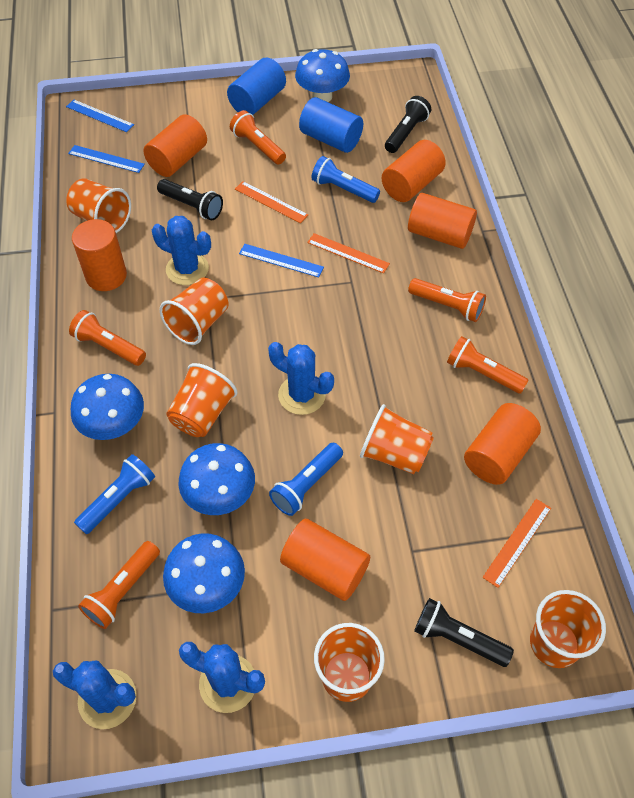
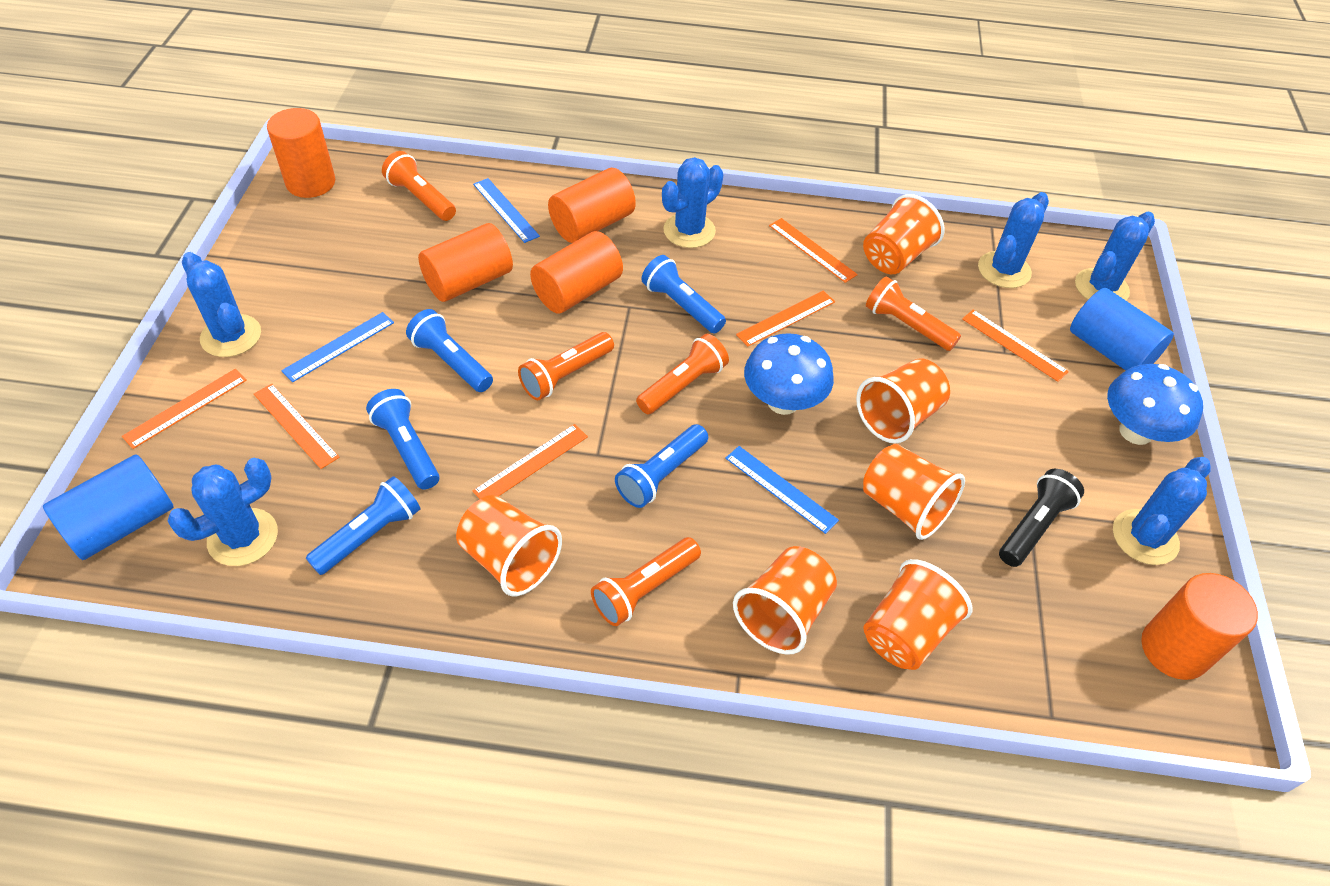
black flashlight: 3 -> 1
blue cactus: 4 -> 6
blue flashlight: 3 -> 5
blue mushroom: 4 -> 2
orange cylinder: 6 -> 5
orange ruler: 3 -> 6

